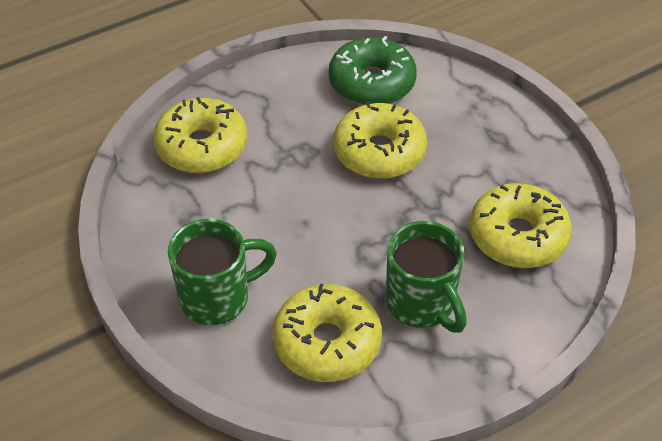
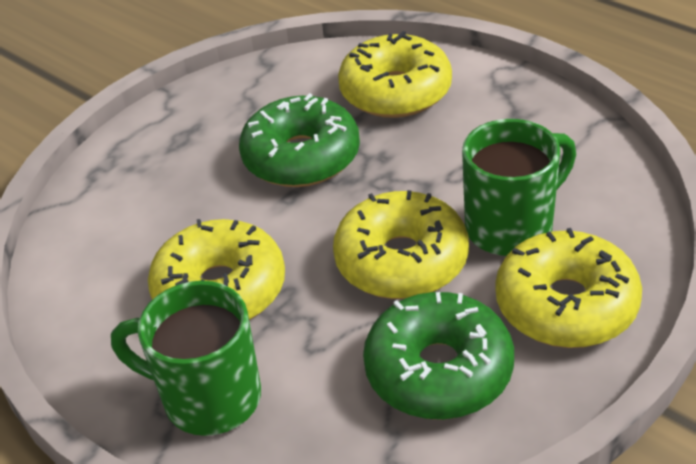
green donut: 1 -> 2

